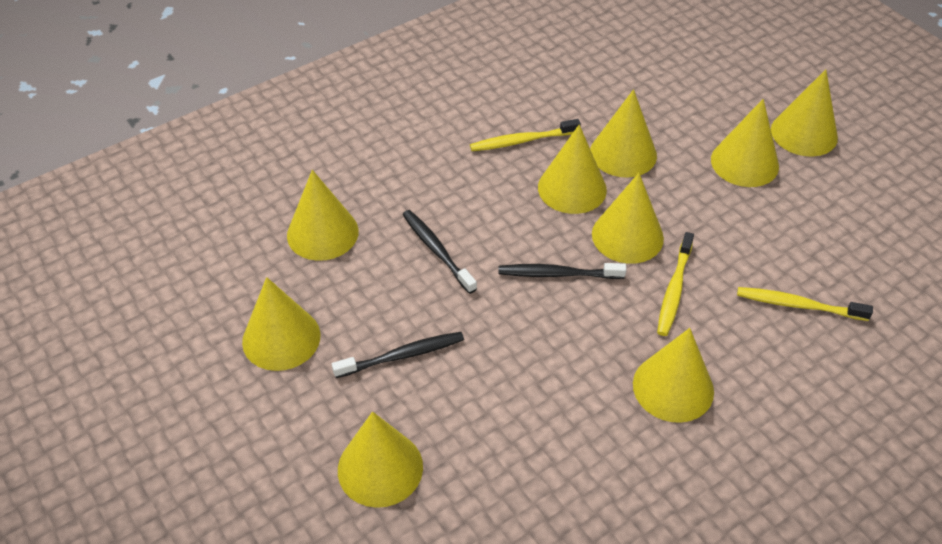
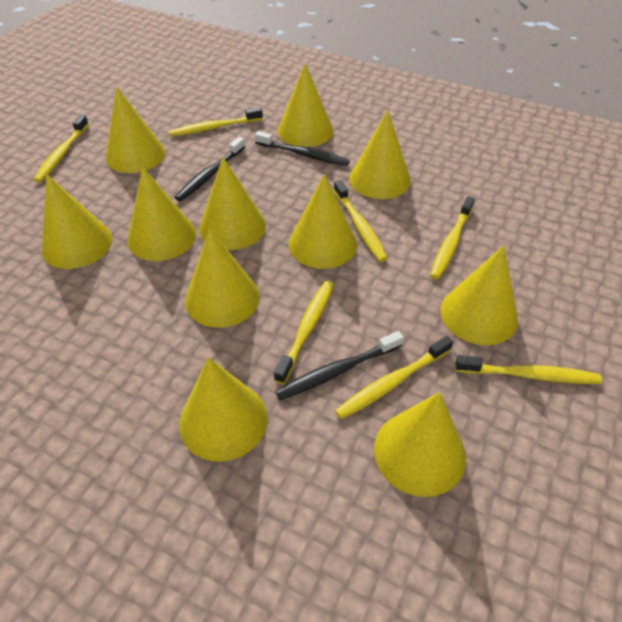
yellow cone: 9 -> 11
yellow toothbrush: 3 -> 7

